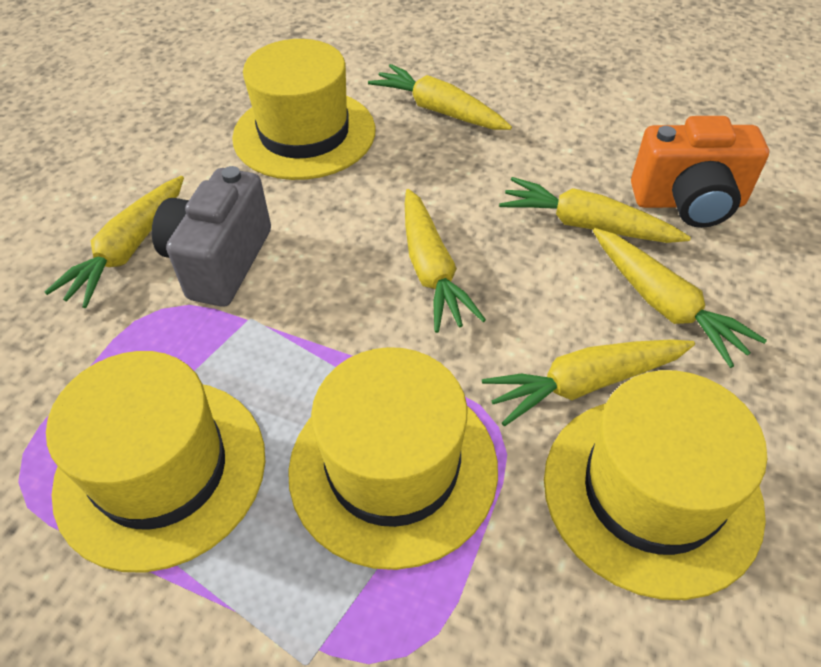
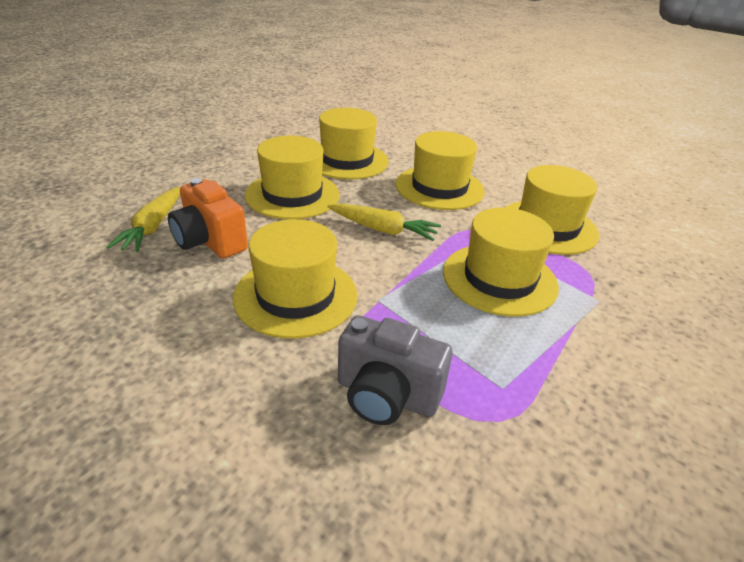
yellow carrot: 6 -> 2
yellow hat: 4 -> 6

